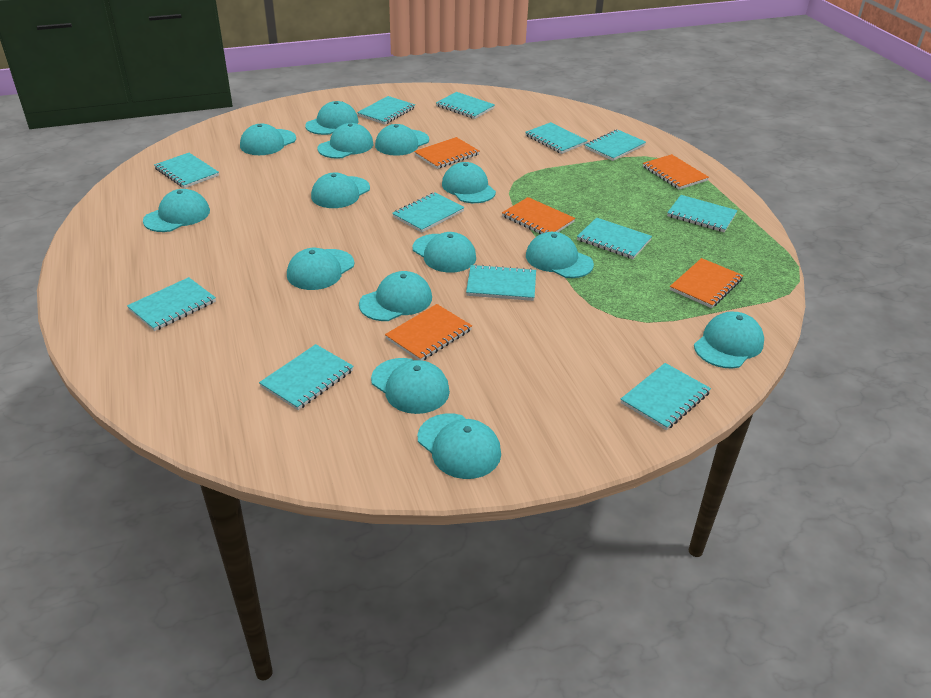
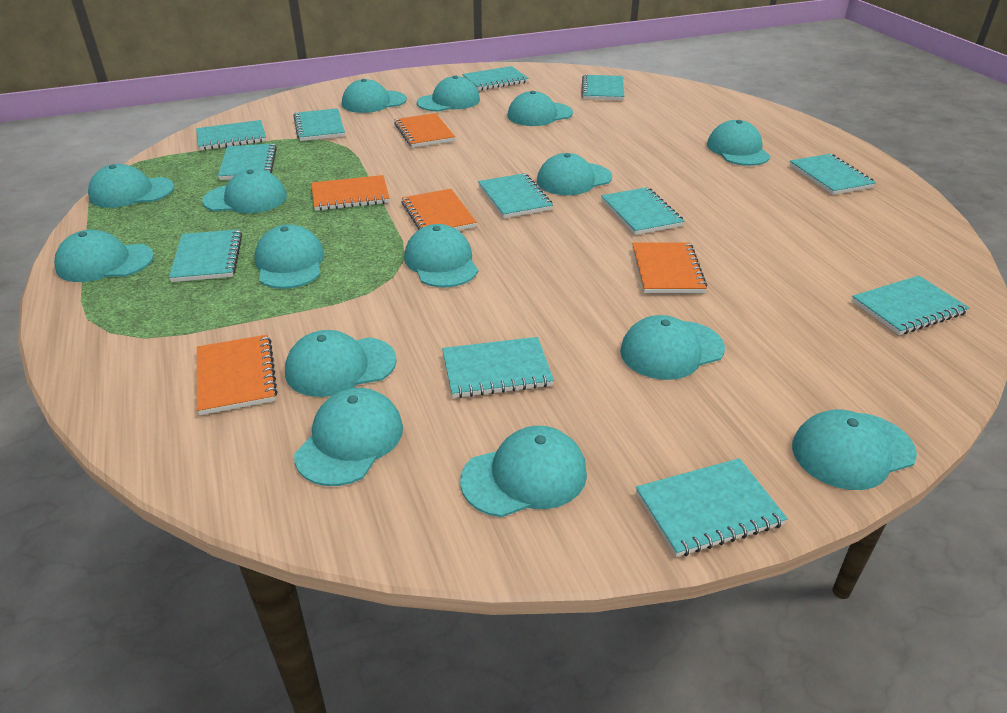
turquoise cap: 14 -> 15

